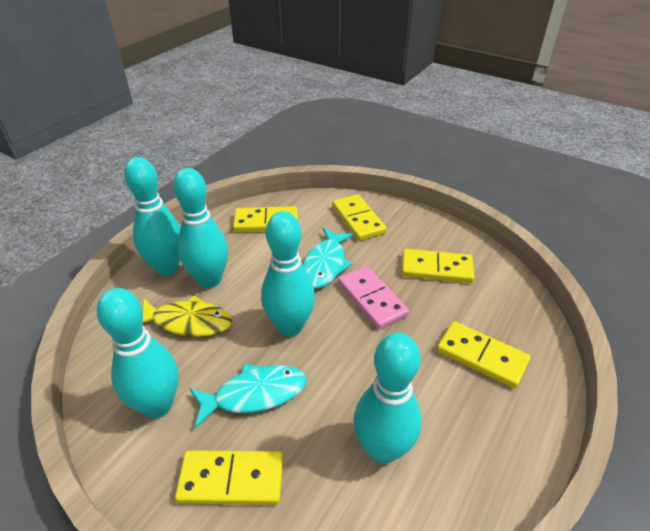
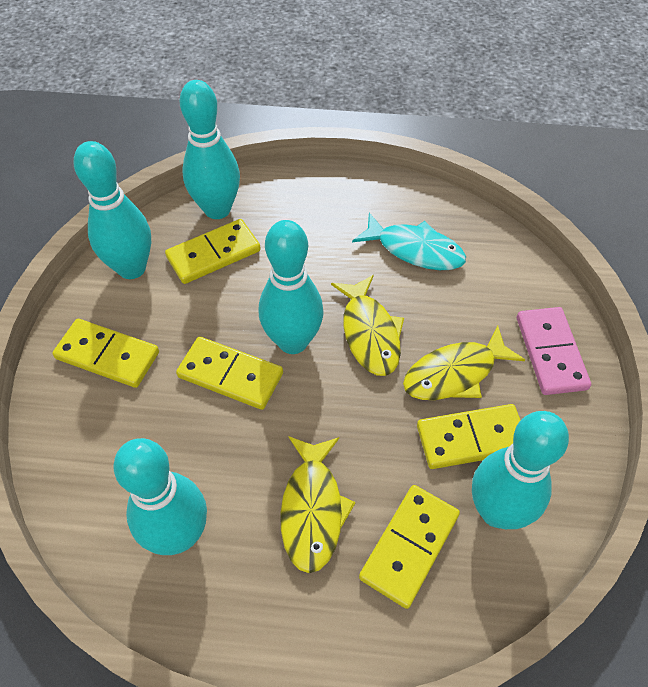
turquoise fish: 2 -> 1
yellow fish: 1 -> 3

